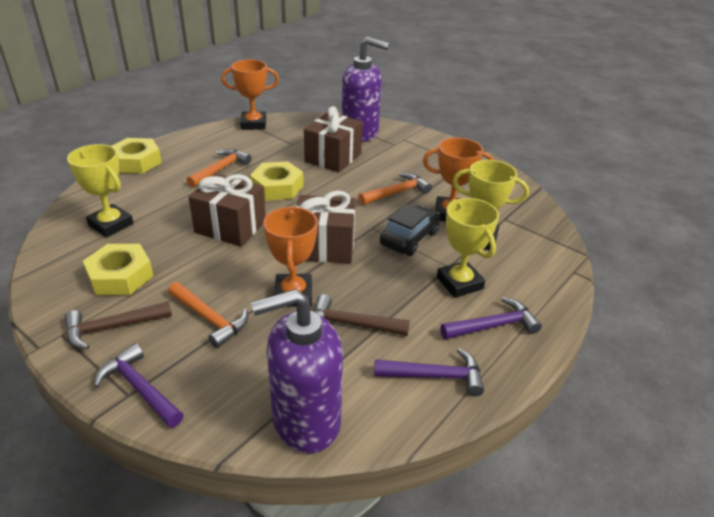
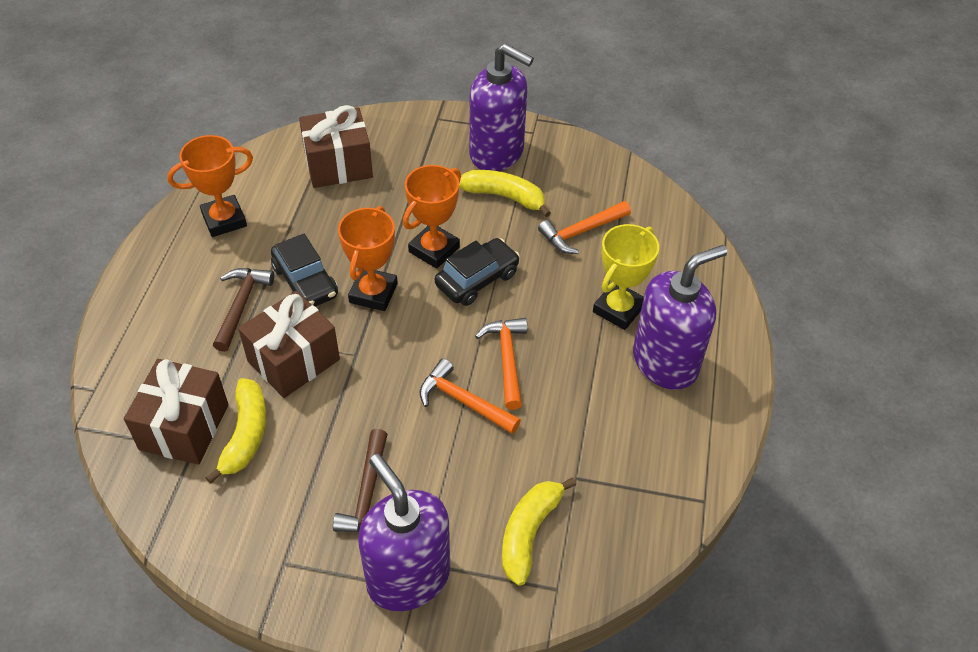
black car: 1 -> 2
purple hammer: 3 -> 0
purple soap dispenser: 2 -> 3
yellow banana: 0 -> 3
yellow nut: 3 -> 0
yellow trophy: 3 -> 1

